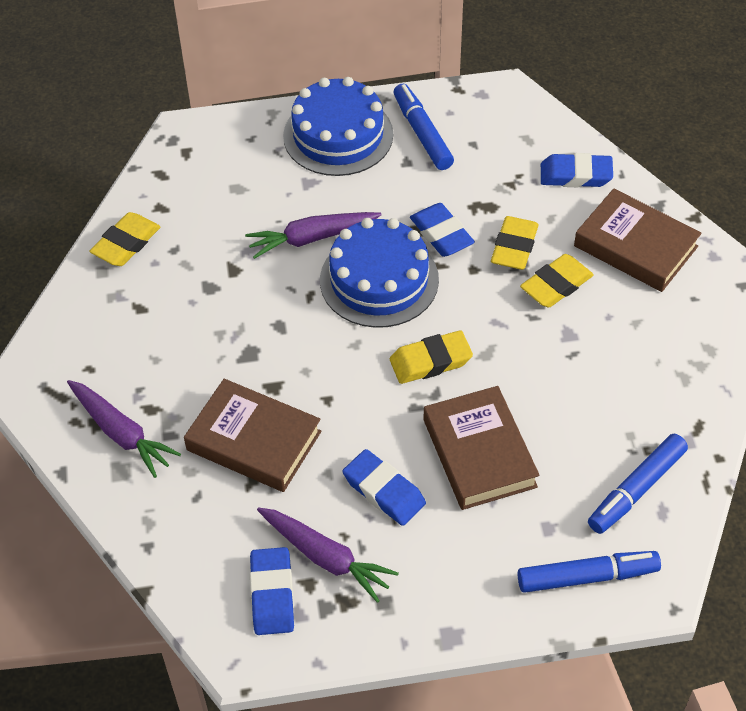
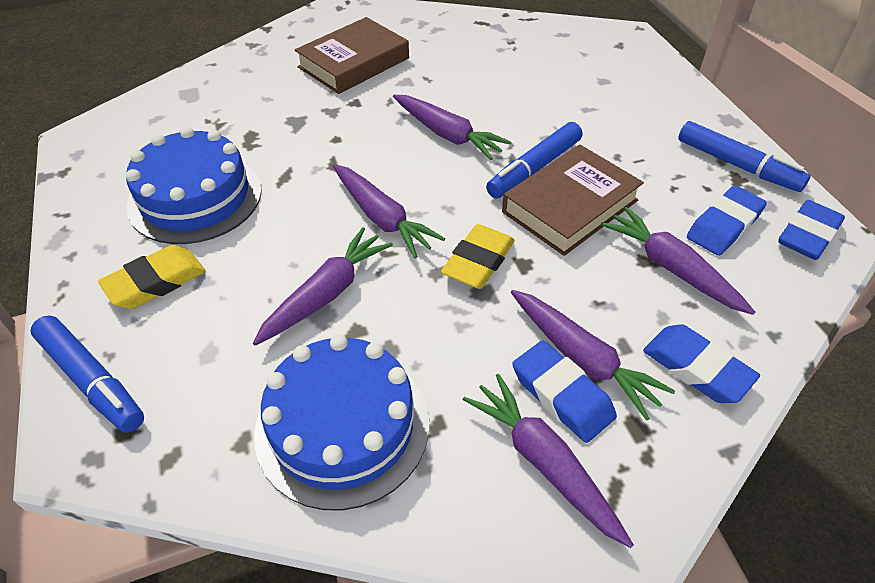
brown book: 3 -> 2
purple carrot: 3 -> 6
yellow eraser: 4 -> 2

